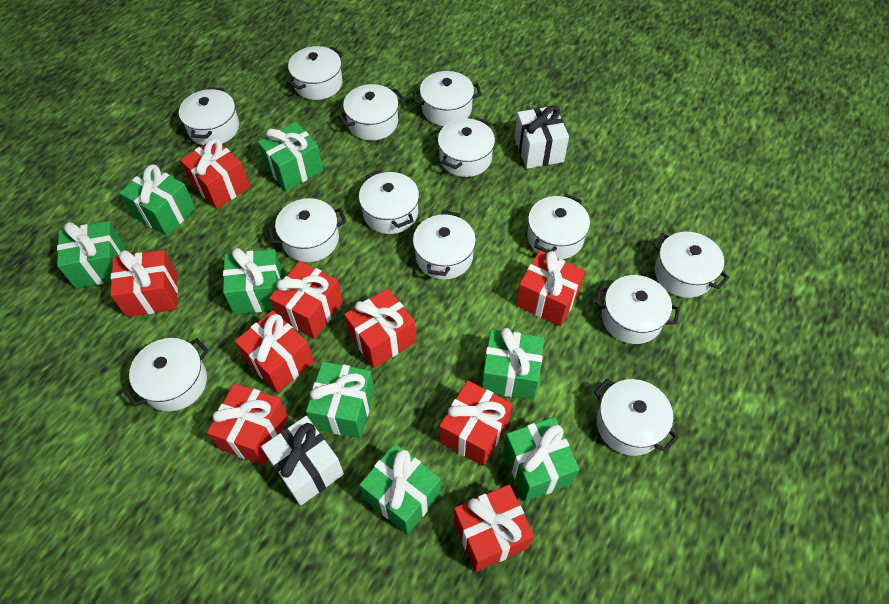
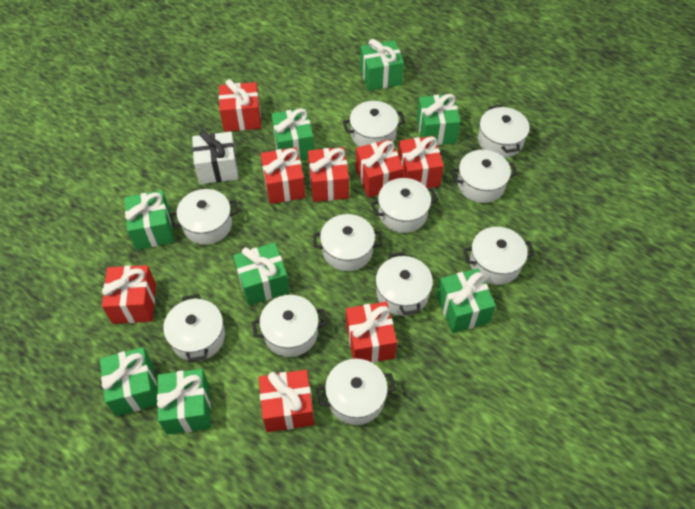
red gift: 9 -> 8
white gift: 2 -> 1
white pot: 13 -> 11

